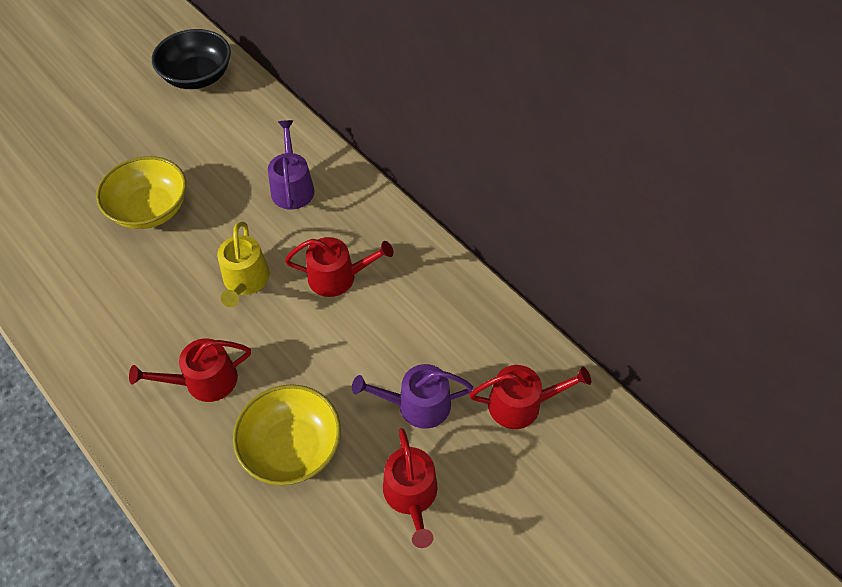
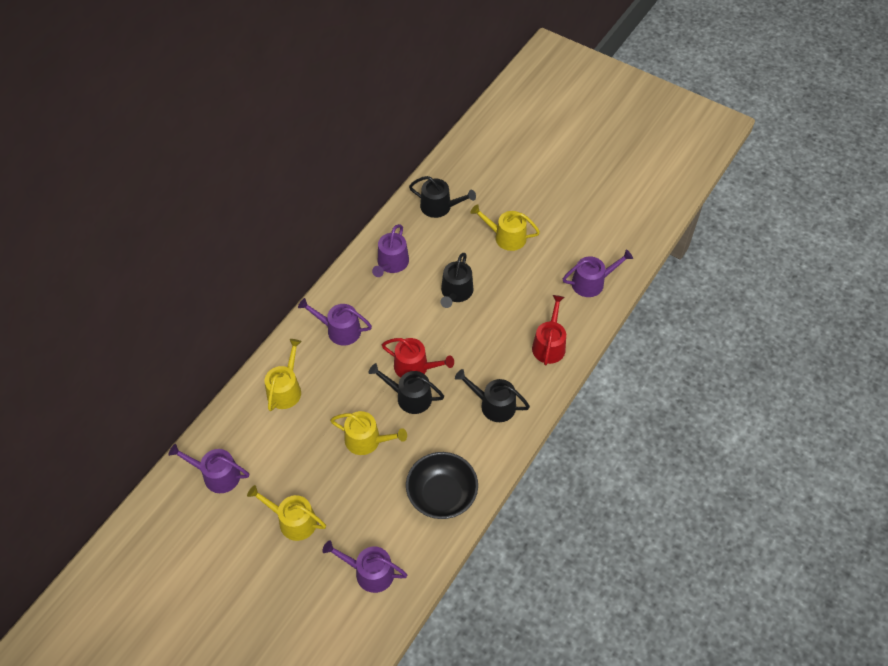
black watering can: 0 -> 4
purple watering can: 2 -> 5
red watering can: 4 -> 2
yellow bowl: 2 -> 0
yellow watering can: 1 -> 4

